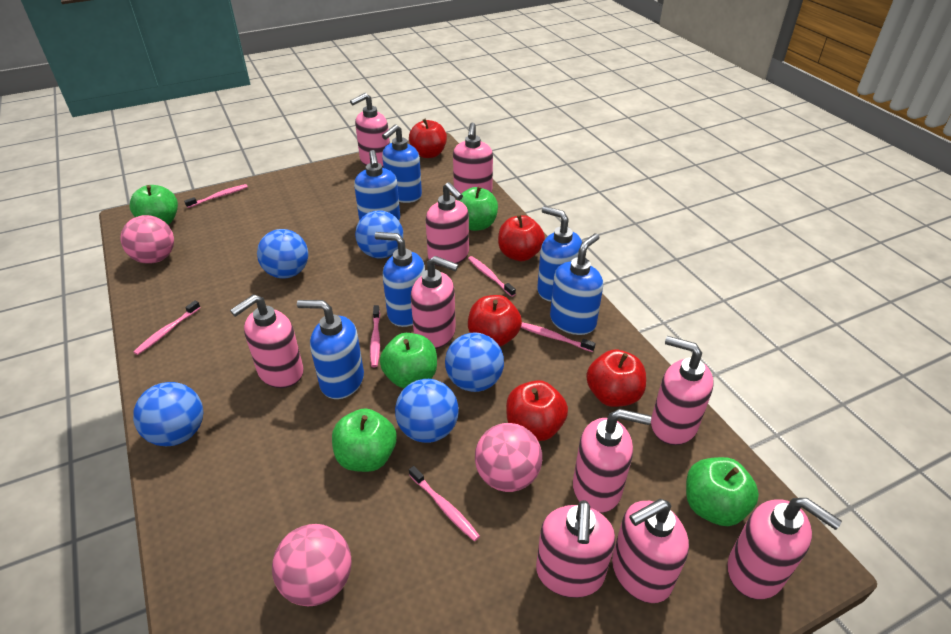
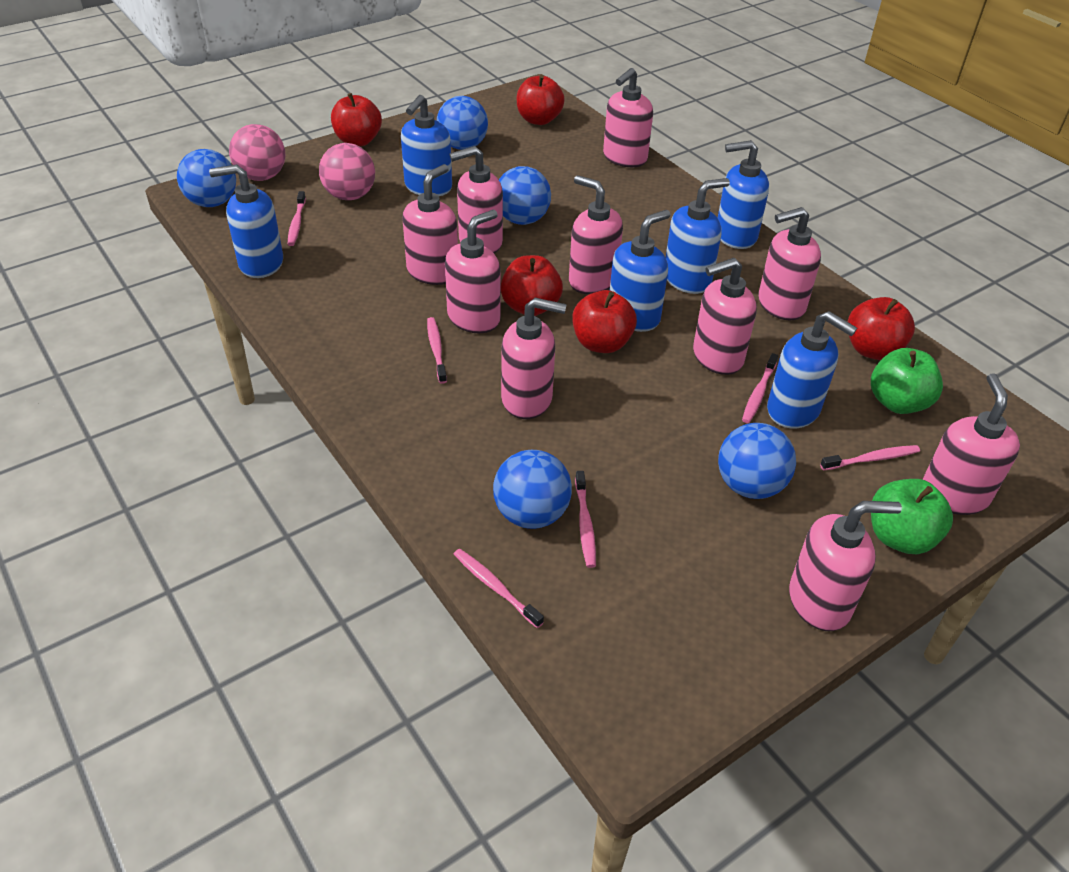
green apple: 5 -> 2
pink ball: 3 -> 2

